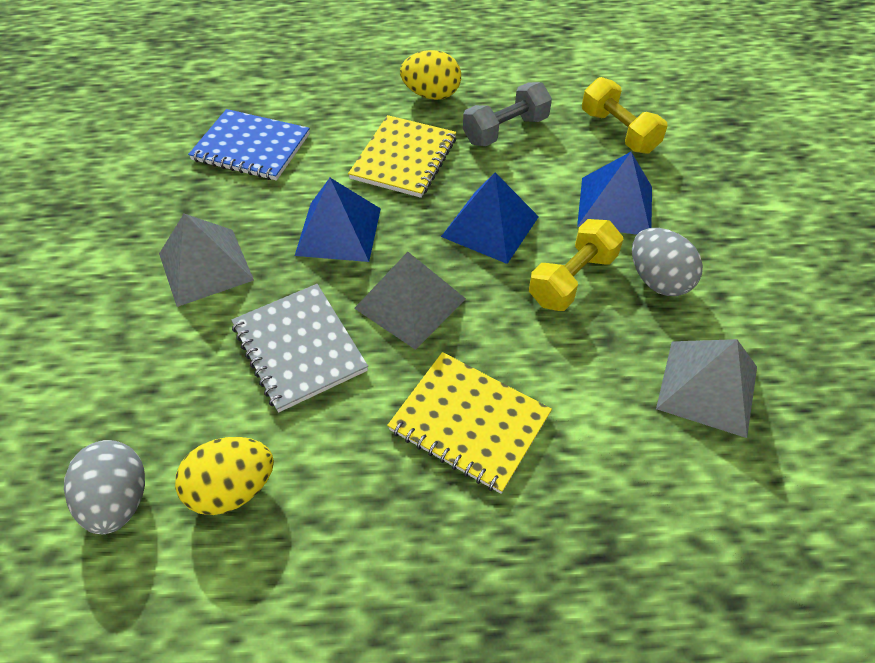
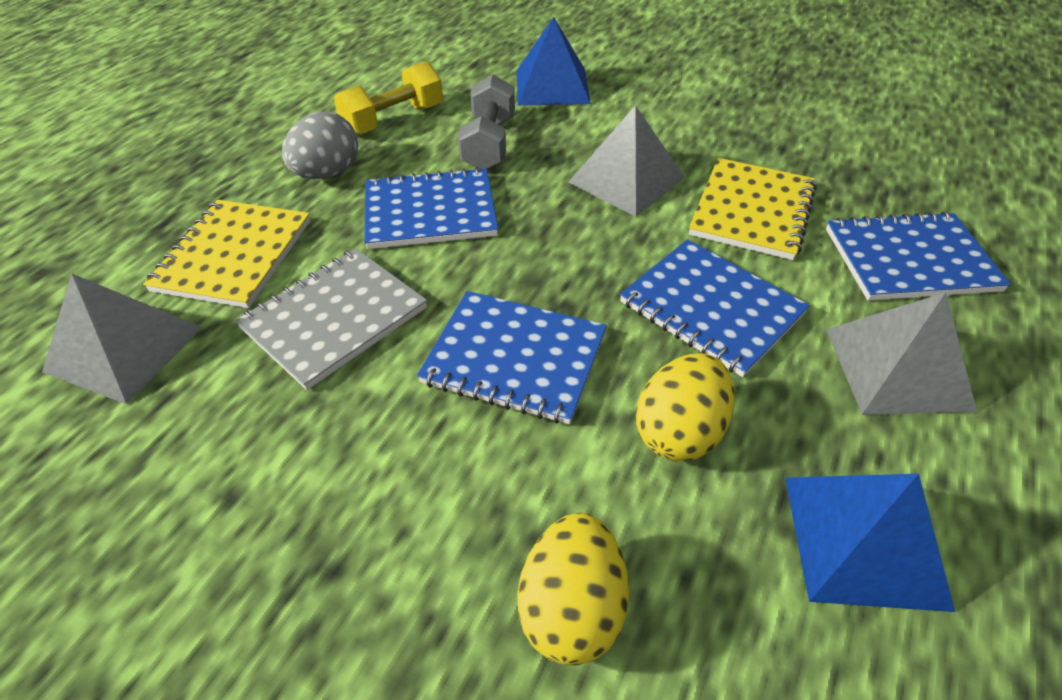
blue notebook: 1 -> 4
blue pyramid: 3 -> 2
grey egg: 2 -> 1
yellow dumbbell: 2 -> 1

